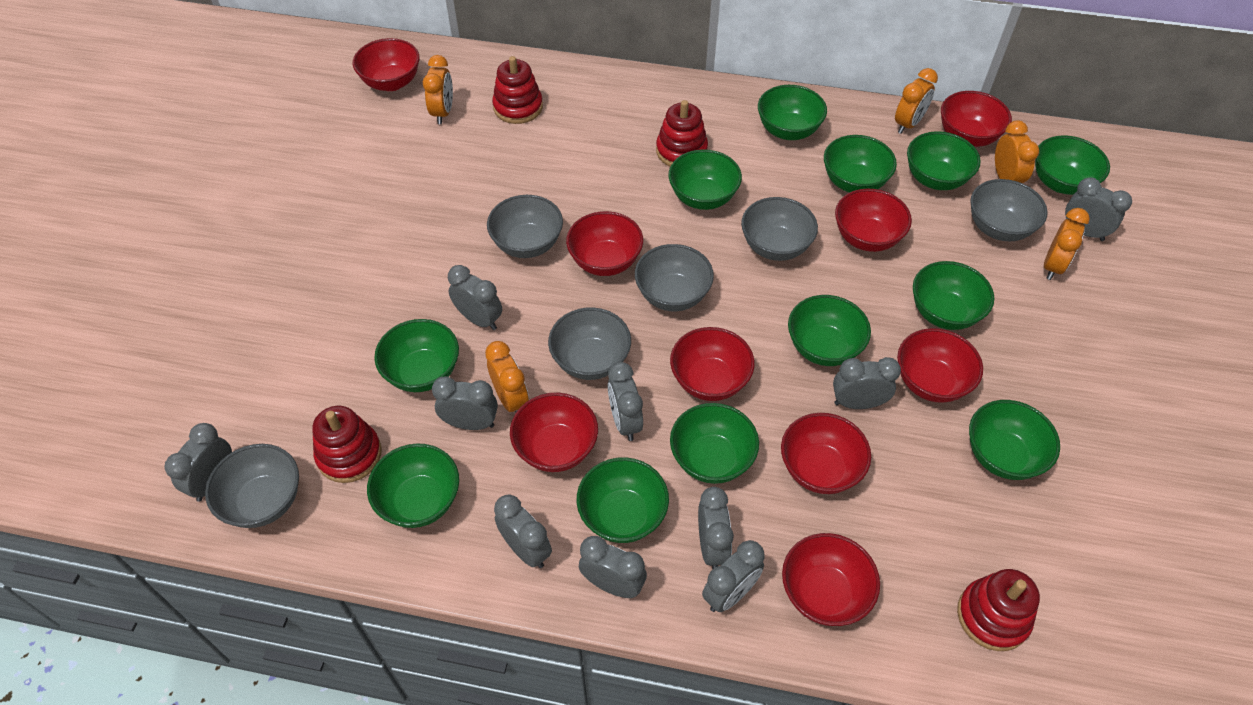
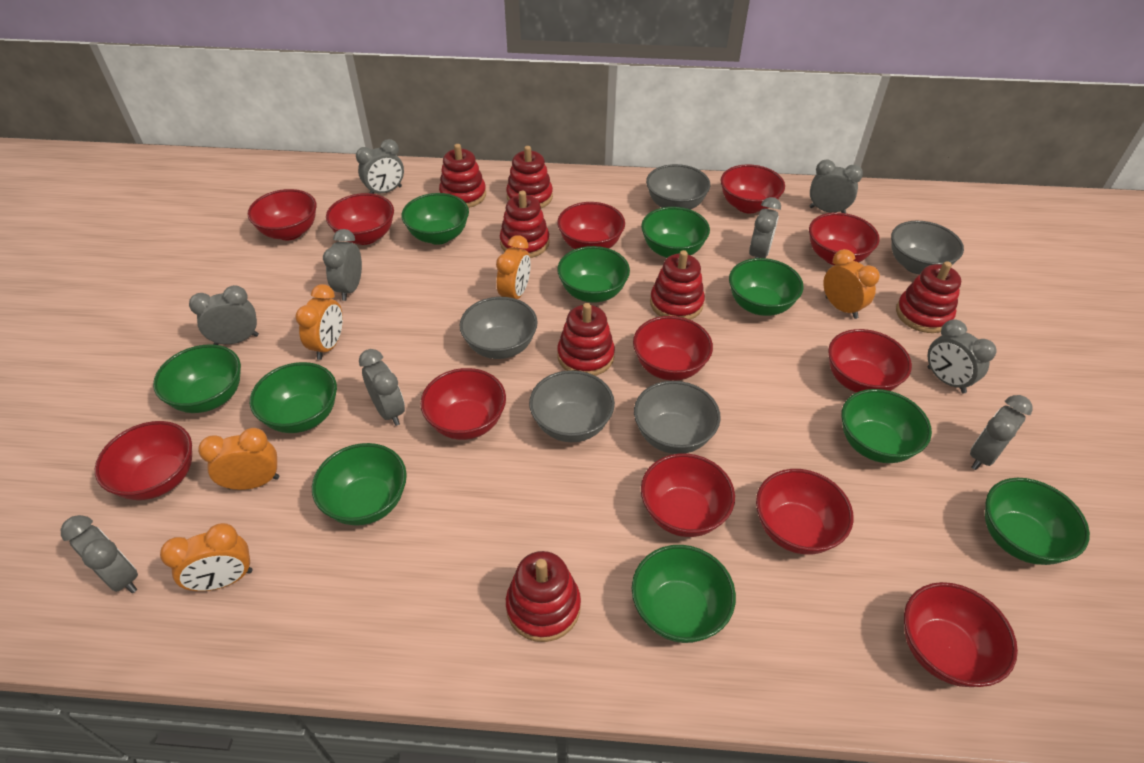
green bowl: 12 -> 10
grey bowl: 6 -> 5
grey clock: 10 -> 9
red bowl: 9 -> 12
red stacking toy: 4 -> 7

